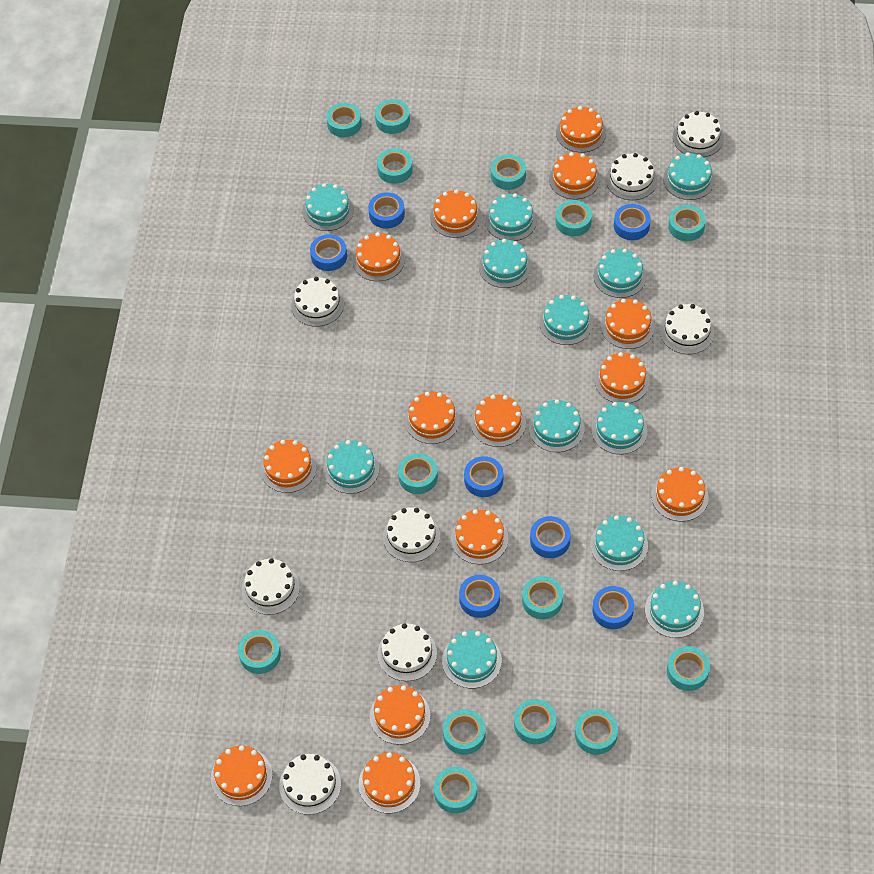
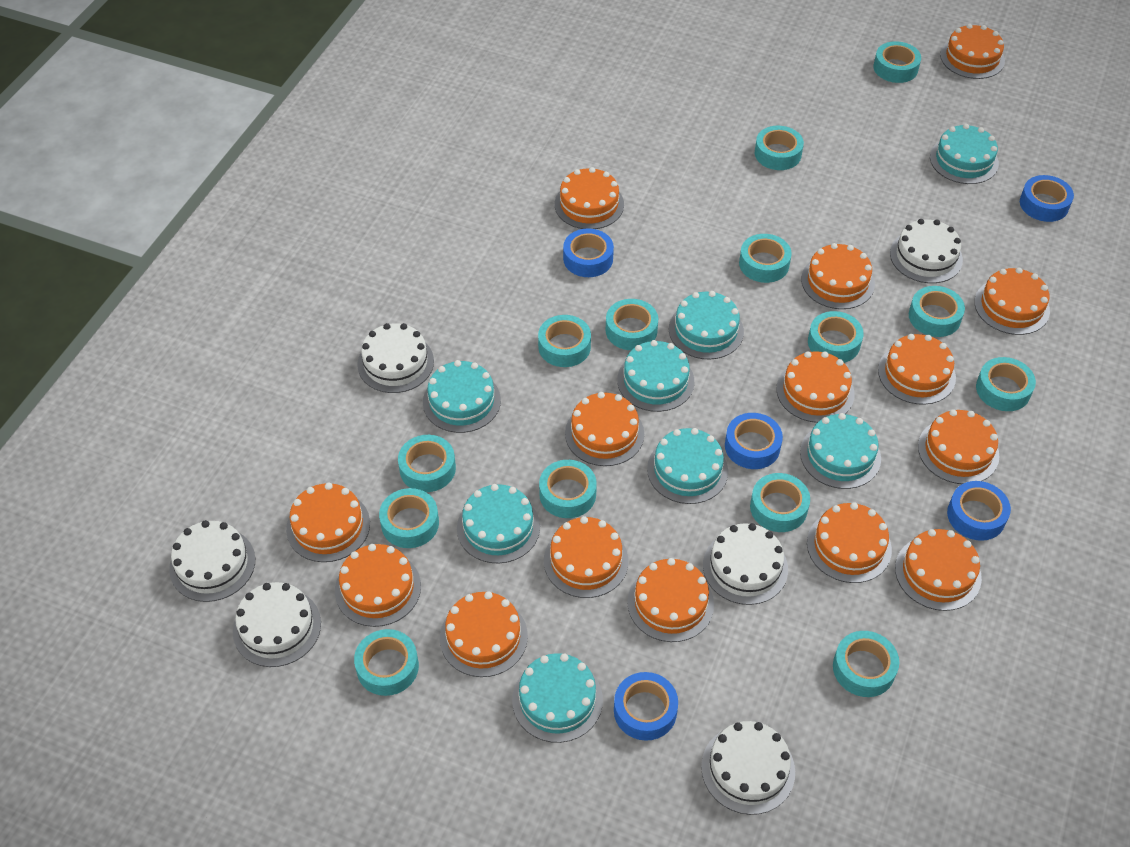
blue tape: 7 -> 5
orange cake: 14 -> 15
turquoise cake: 12 -> 8
white cake: 8 -> 6

